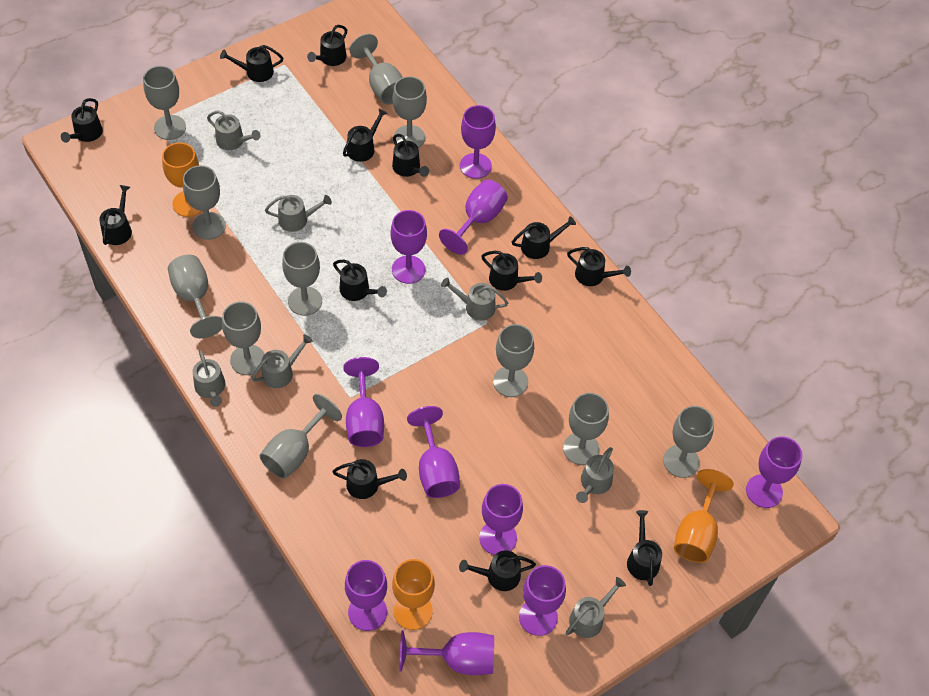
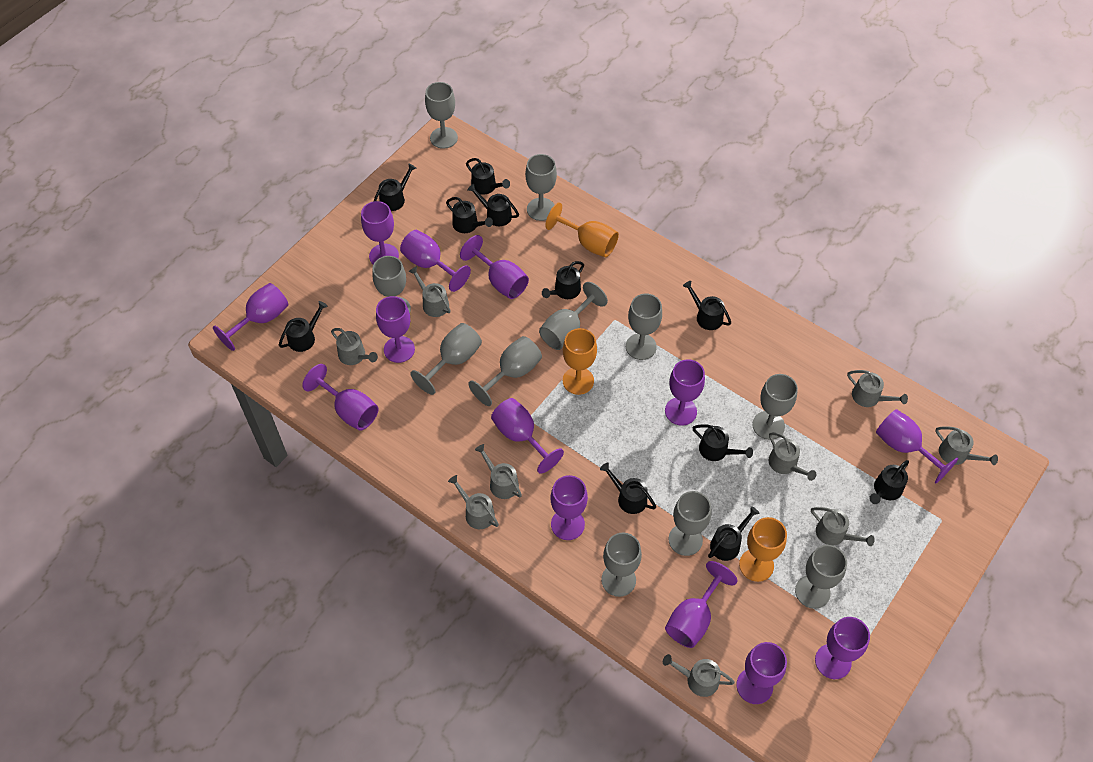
black watering can: 13 -> 11
grey watering can: 7 -> 9
purple goblet: 10 -> 13

